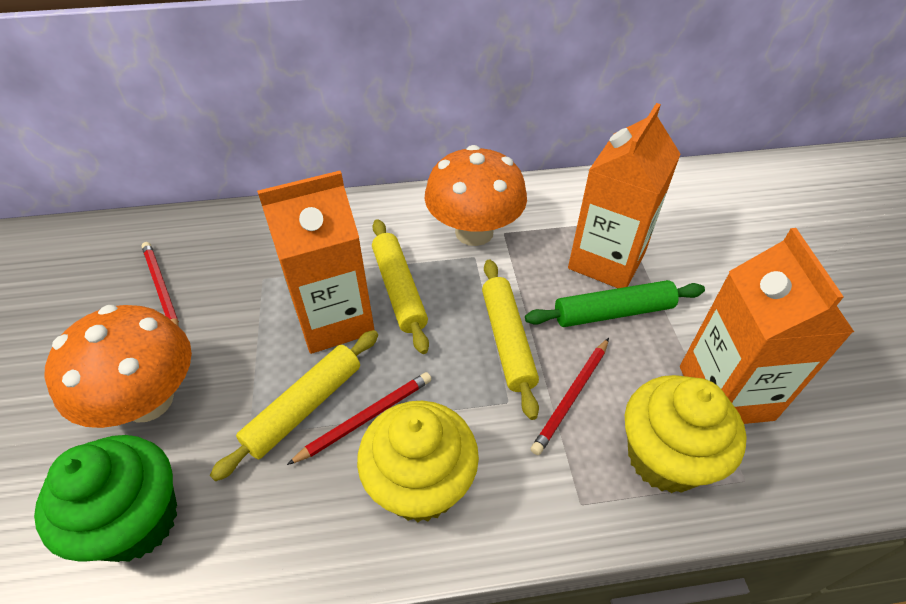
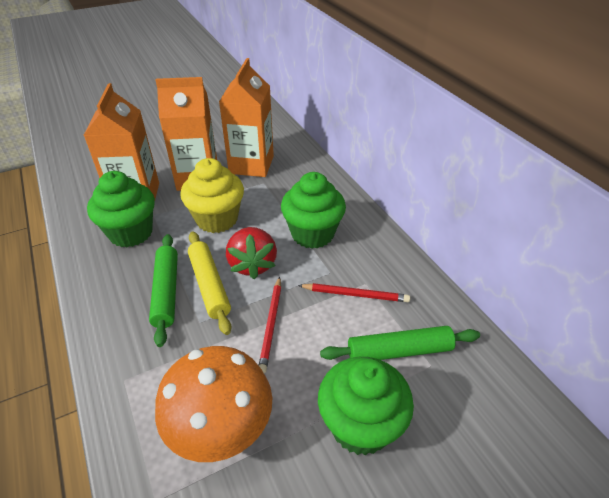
green cupcake: 1 -> 3
green rolling pin: 1 -> 2
orange mushroom: 2 -> 1
red pencil: 3 -> 2
red strawberry: 0 -> 1
yellow cupcake: 2 -> 1
yellow rolling pin: 3 -> 1

